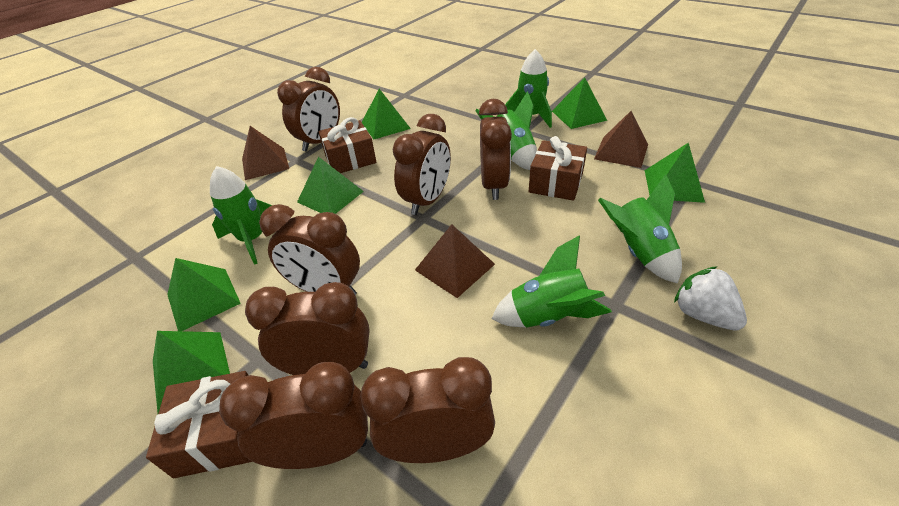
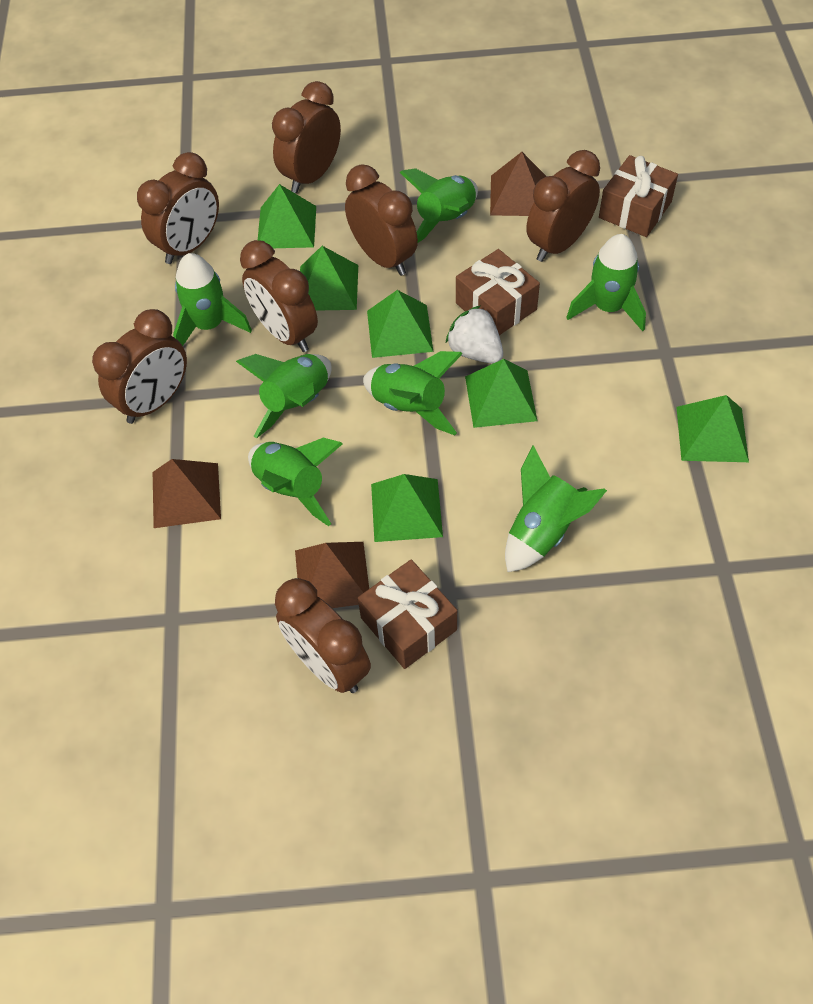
green rocket: 5 -> 7

